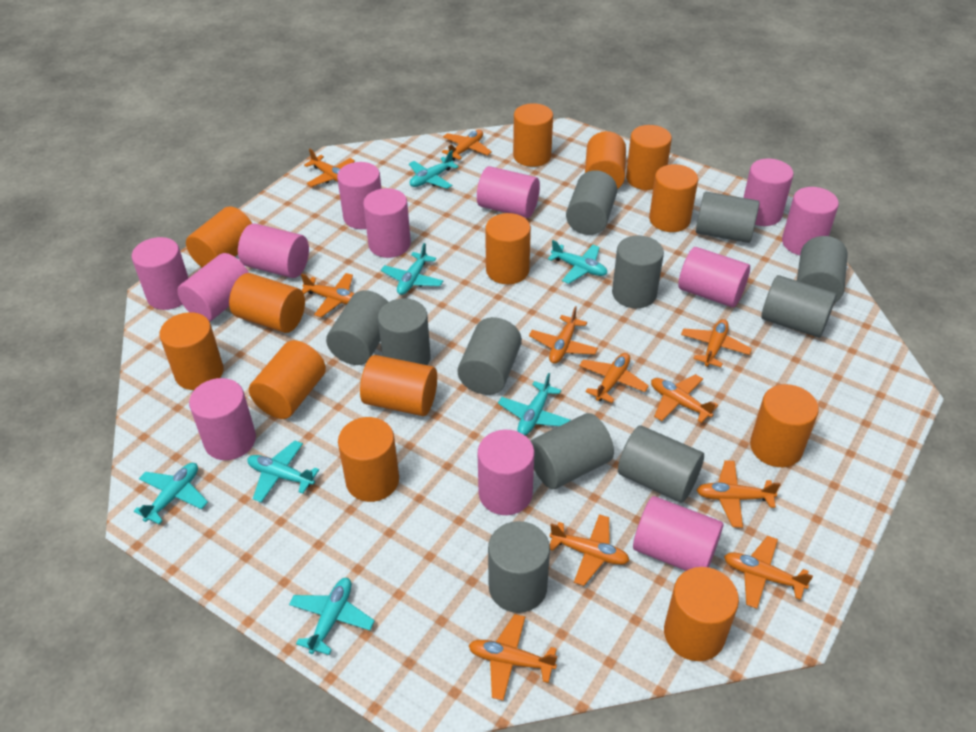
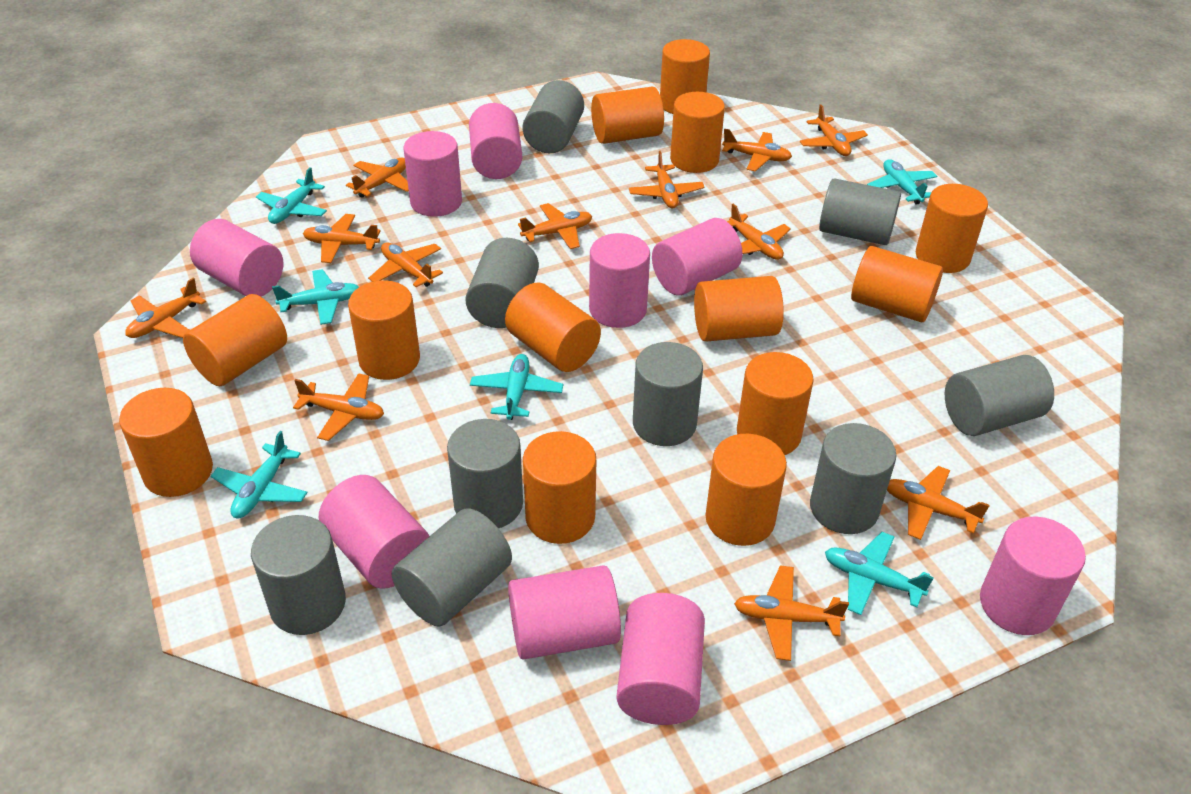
grey cylinder: 11 -> 9
orange plane: 11 -> 12
pink cylinder: 12 -> 9
turquoise plane: 7 -> 6

